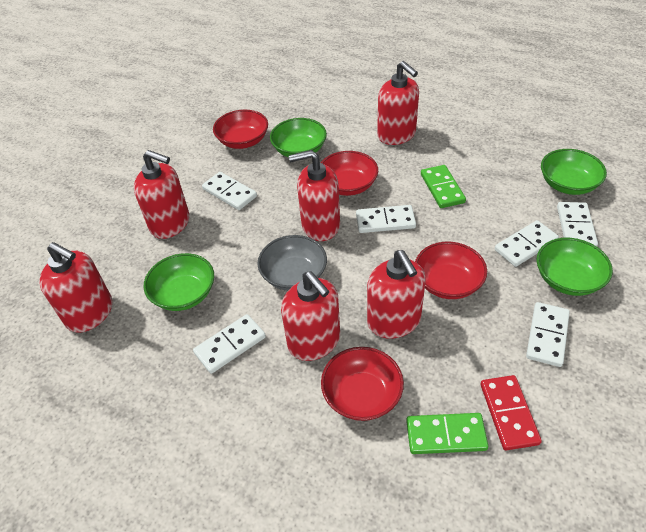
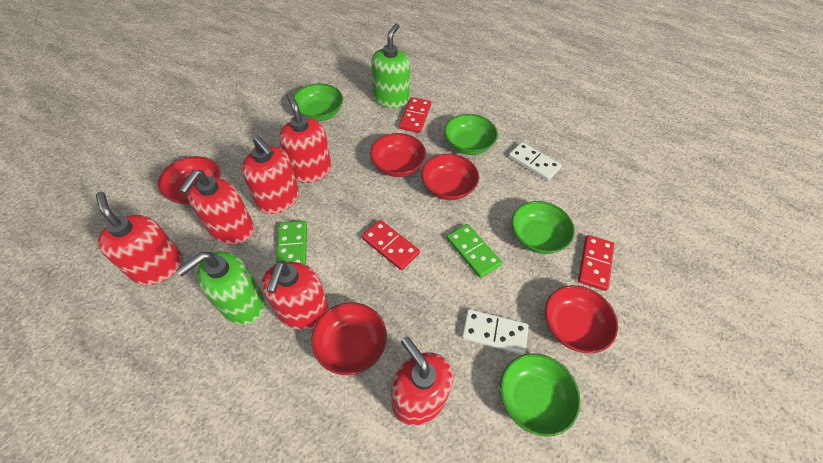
green soap dispenser: 0 -> 2
grey bowl: 1 -> 0
red bowl: 4 -> 5
red domino: 1 -> 3
white domino: 6 -> 2

